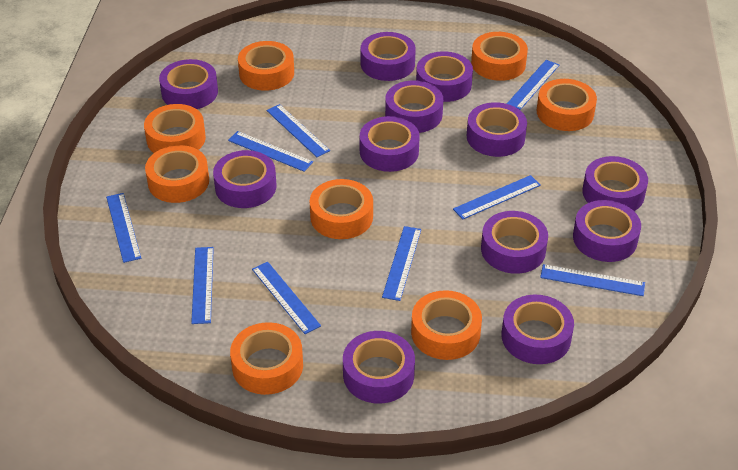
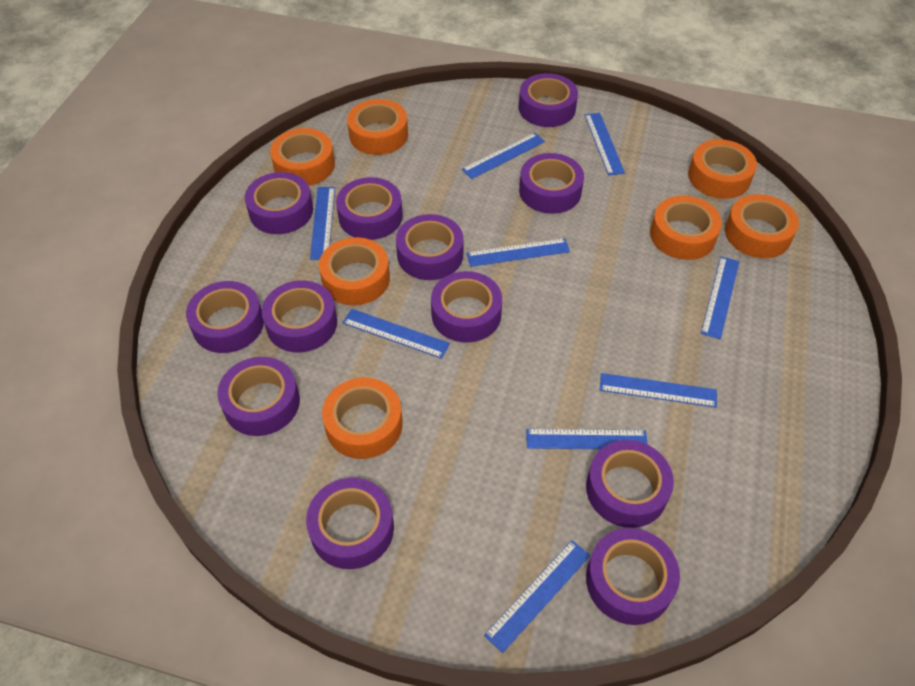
orange tape: 8 -> 7

